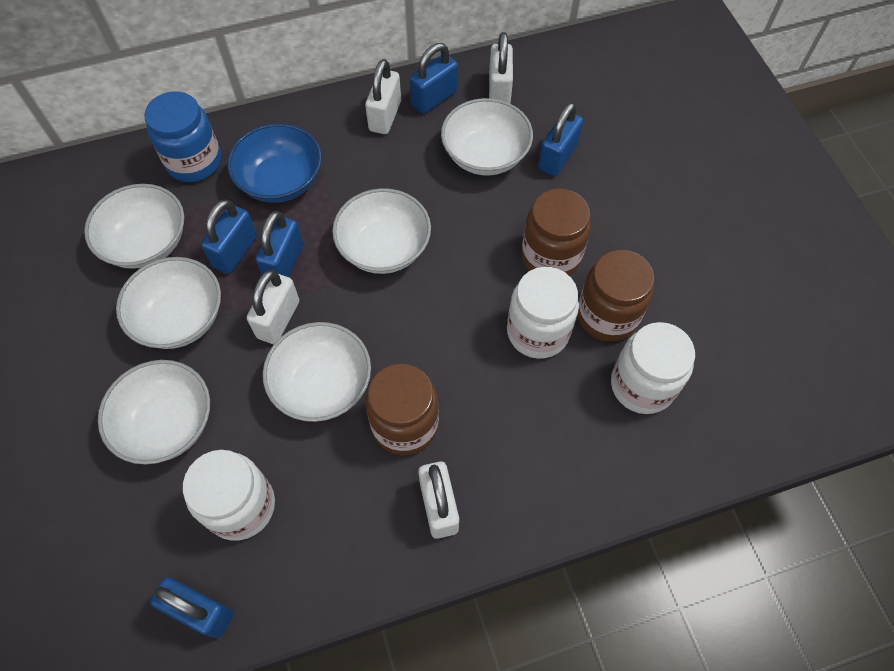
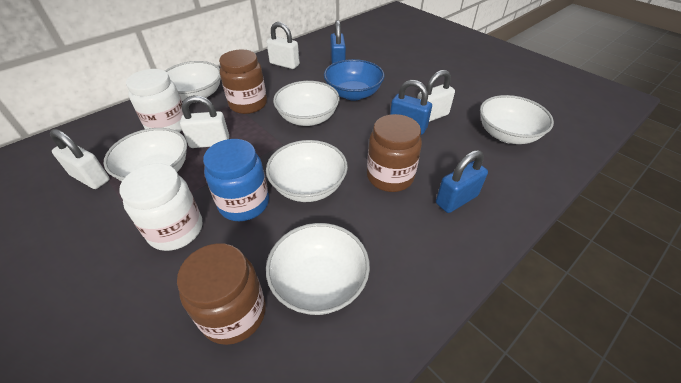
blue padlock: 5 -> 3
white jar: 3 -> 2

